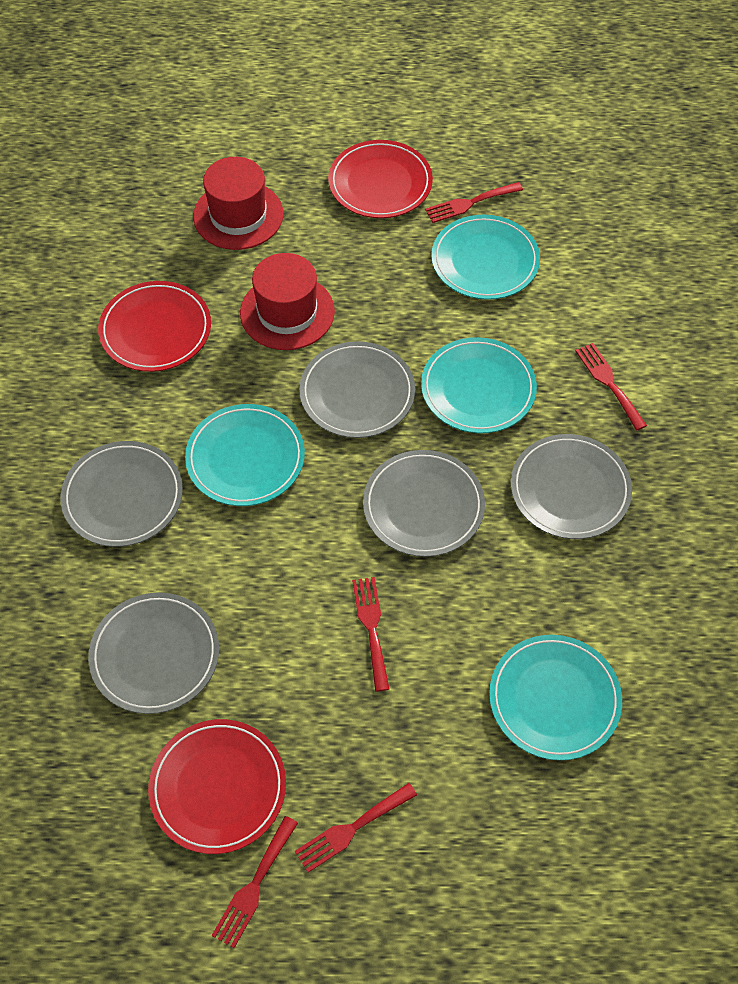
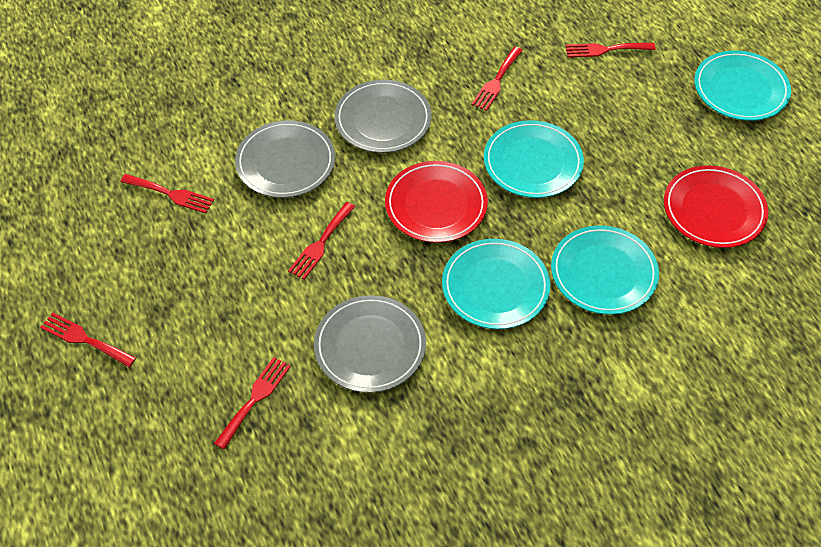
grey plate: 5 -> 3
red fork: 5 -> 6
red hat: 2 -> 0
red plate: 3 -> 2

